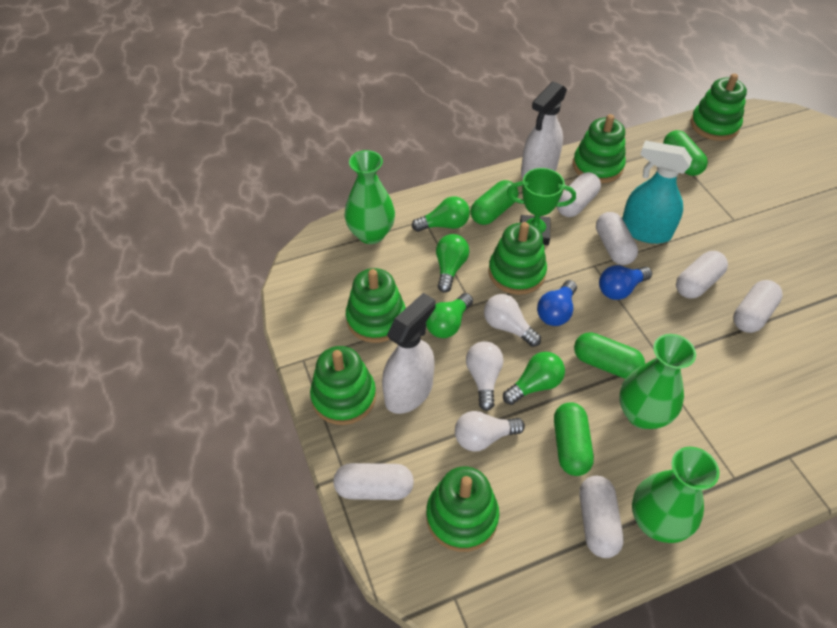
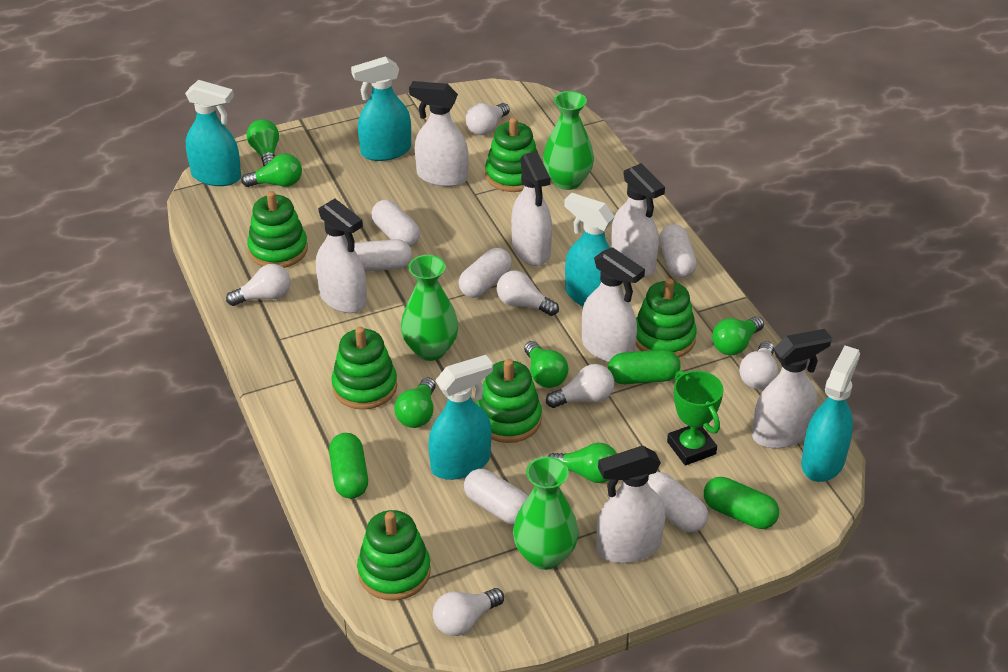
blue light bulb: 2 -> 0
green capsule: 4 -> 3
green light bulb: 4 -> 6
turquoise spray bottle: 1 -> 5
white light bulb: 3 -> 6
white spray bottle: 2 -> 7

